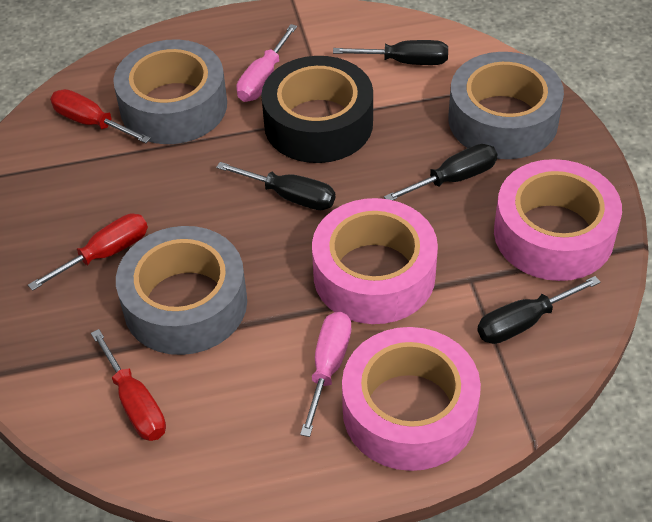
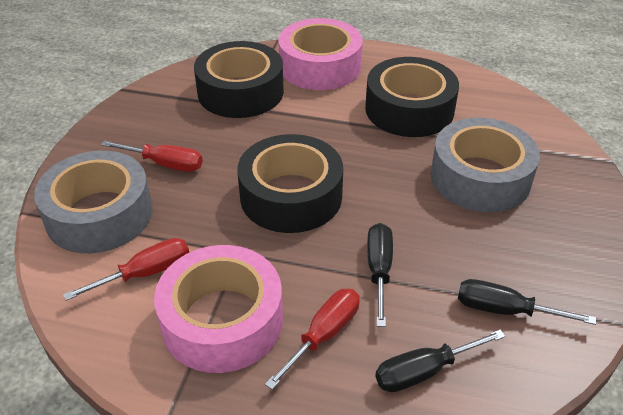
black screwdriver: 4 -> 3
black tape: 1 -> 3
grey tape: 3 -> 2
pink screwdriver: 2 -> 0
pink tape: 3 -> 2

